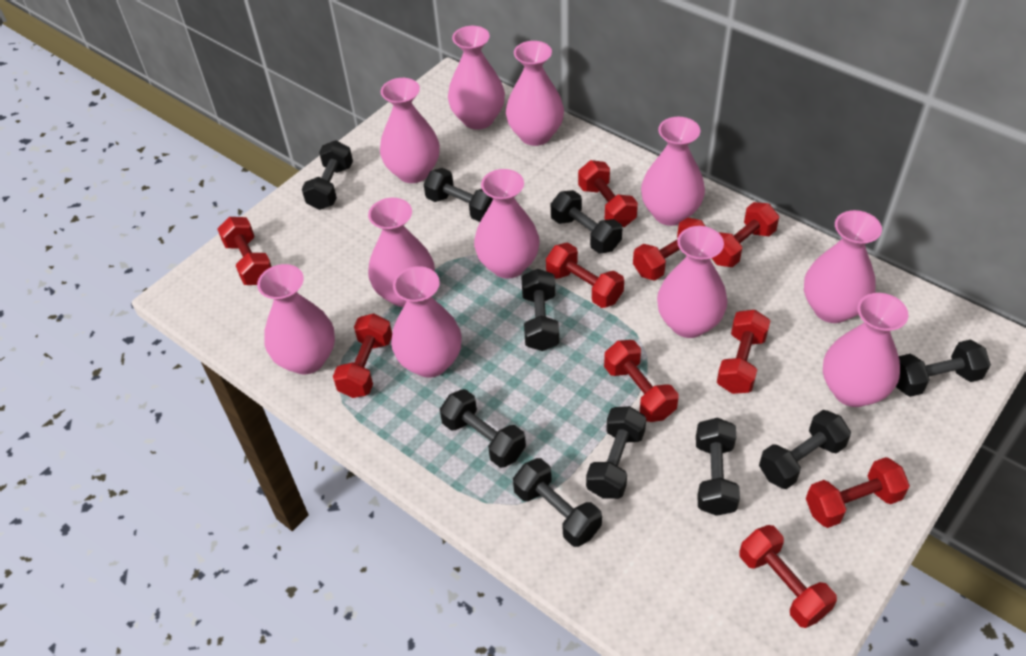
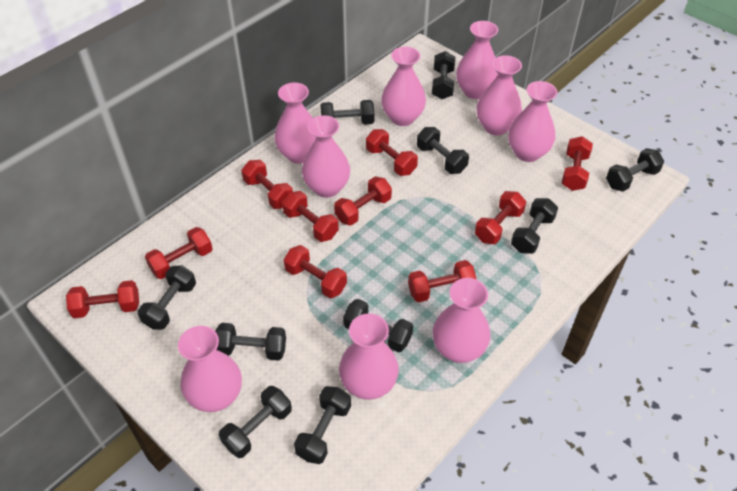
pink vase: 11 -> 9

